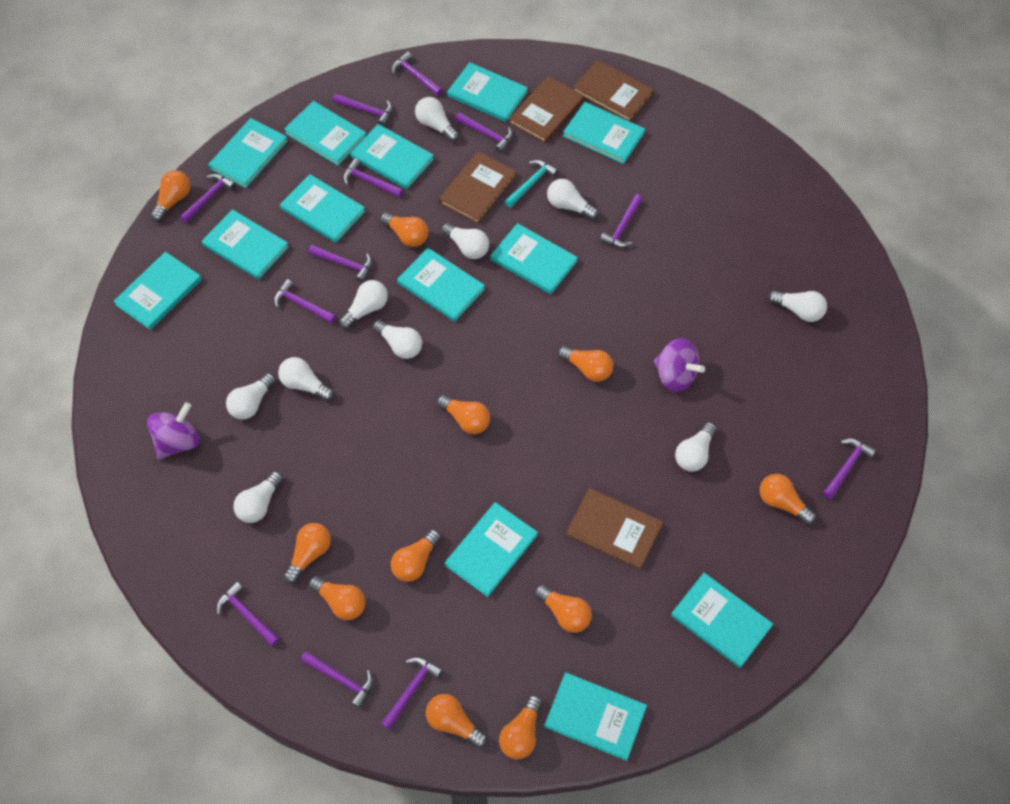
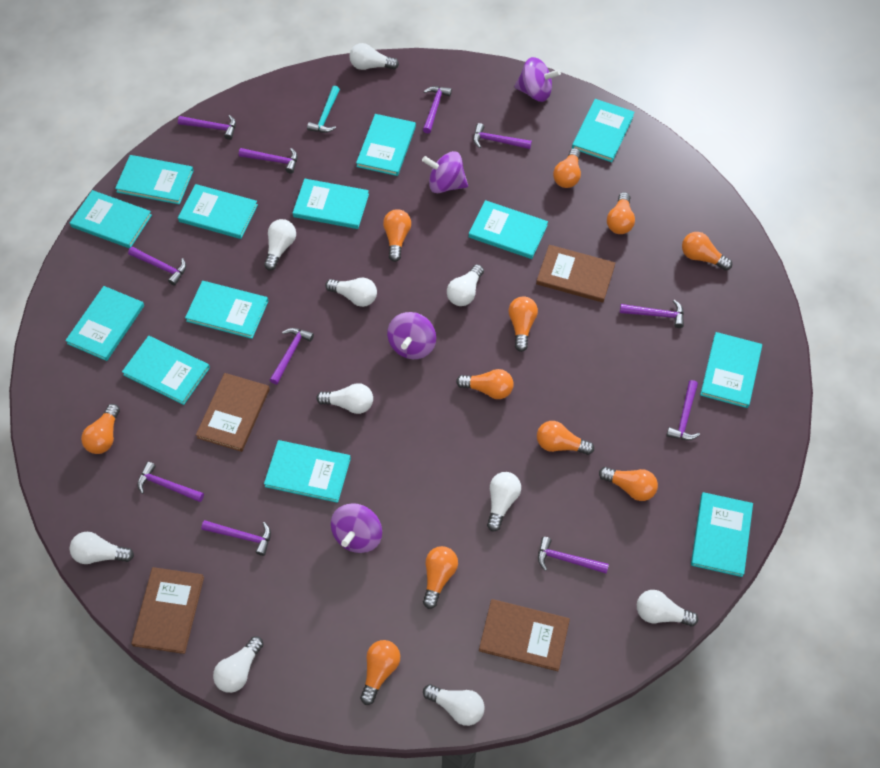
purple hammer: 12 -> 11
purple spinning top: 2 -> 4

